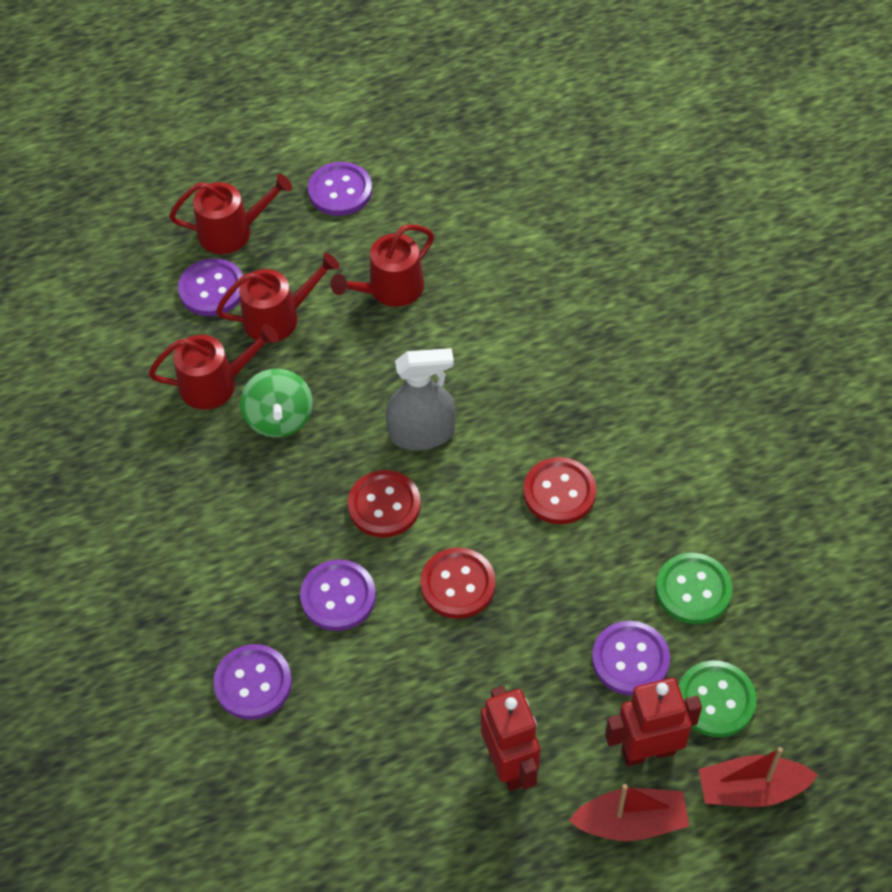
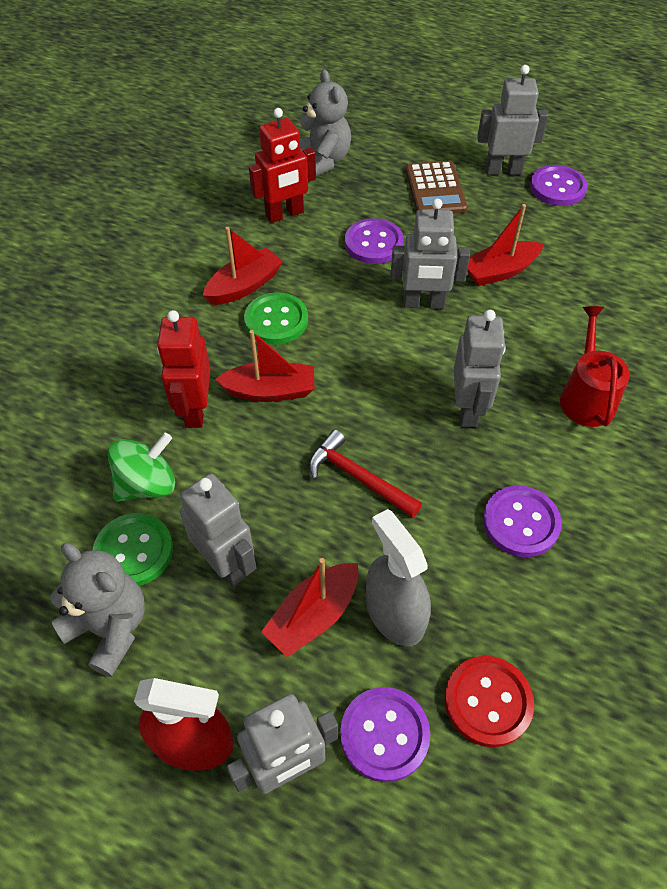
brown calculator: 0 -> 1
grey robot: 0 -> 5
grey teddy bear: 0 -> 2
purple button: 5 -> 4
red boat: 2 -> 4
red button: 3 -> 1
red hammer: 0 -> 1
red spray bottle: 0 -> 1
red watering can: 4 -> 1

